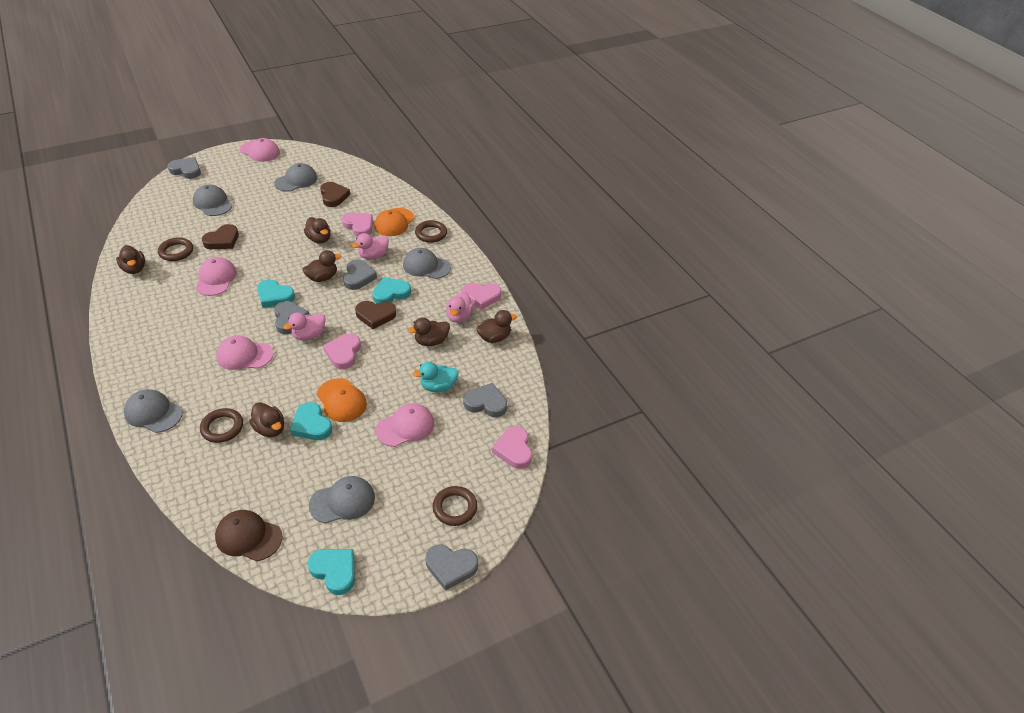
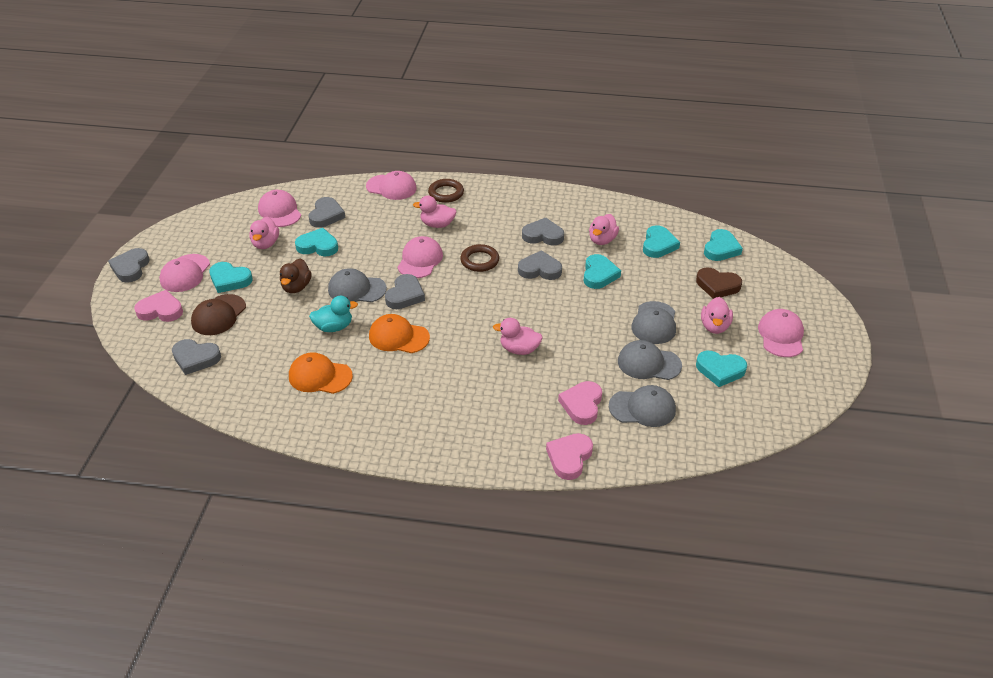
brown duck: 6 -> 1
brown heart: 3 -> 1
brown ring: 4 -> 2
grey cap: 5 -> 4
grey heart: 5 -> 6
pink cap: 4 -> 5
pink duck: 3 -> 5
pink heart: 4 -> 3
turquoise heart: 4 -> 6

